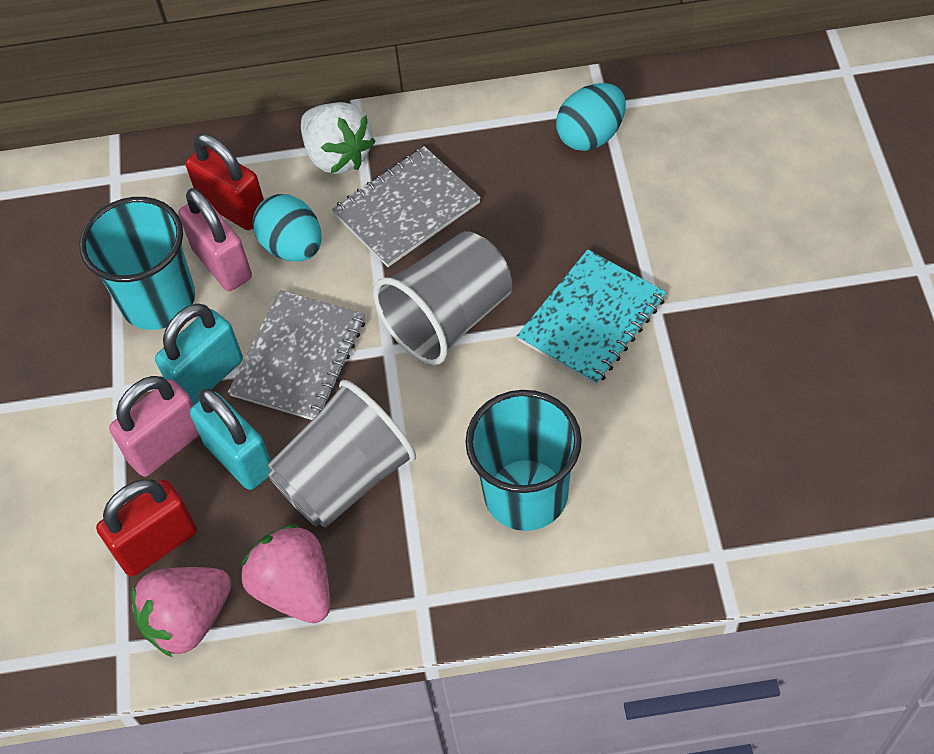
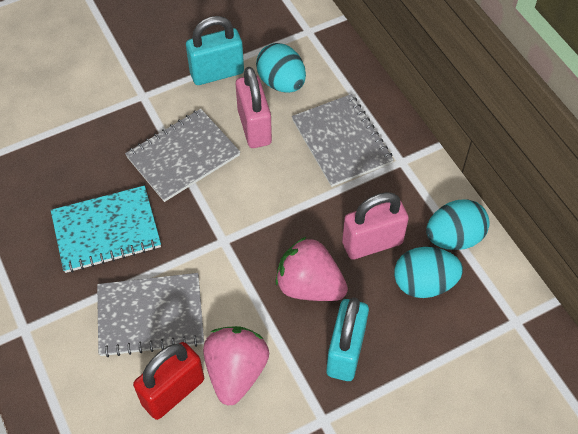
grey cup: 2 -> 0
grey notebook: 2 -> 3
red padlock: 2 -> 1
turquoise cup: 2 -> 0
turquoise egg: 2 -> 3
white strawberry: 1 -> 0

